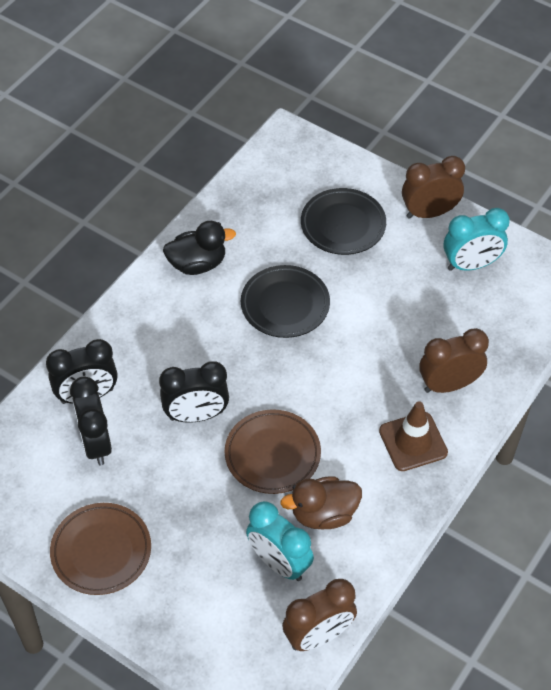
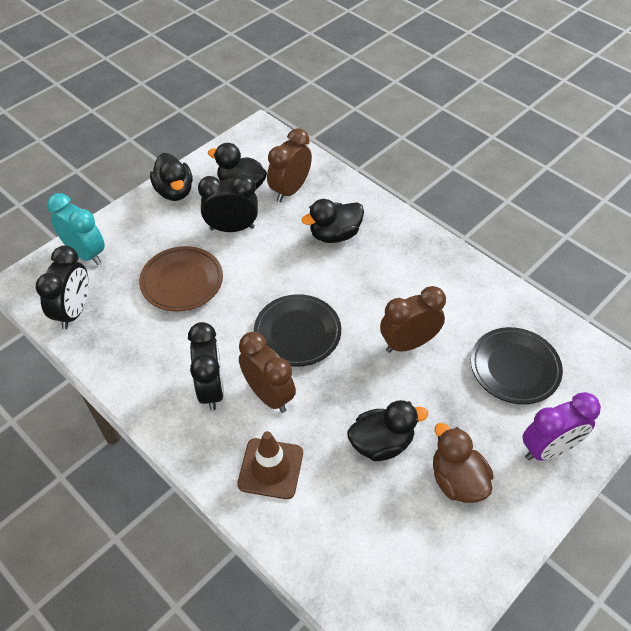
black duck: 1 -> 4
brown plate: 2 -> 1
purple clock: 0 -> 1
turquoise clock: 2 -> 1

